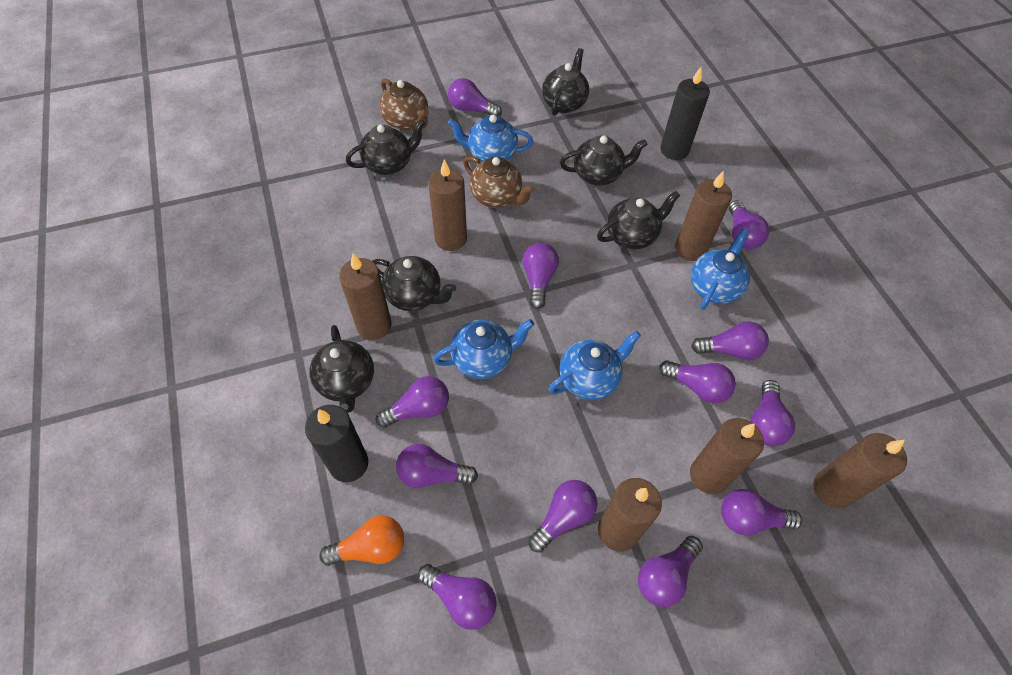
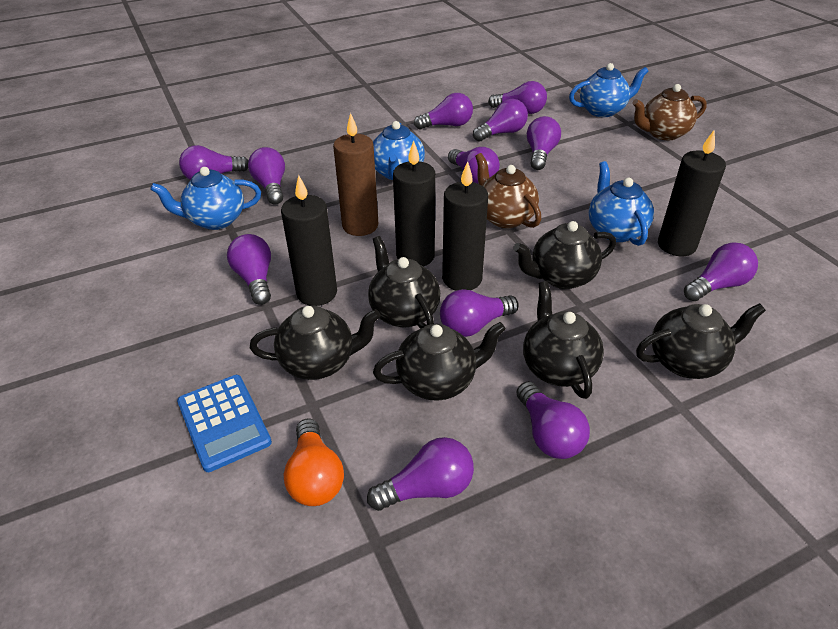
black candle: 2 -> 4
blue calculator: 0 -> 1
brown candle: 6 -> 1

